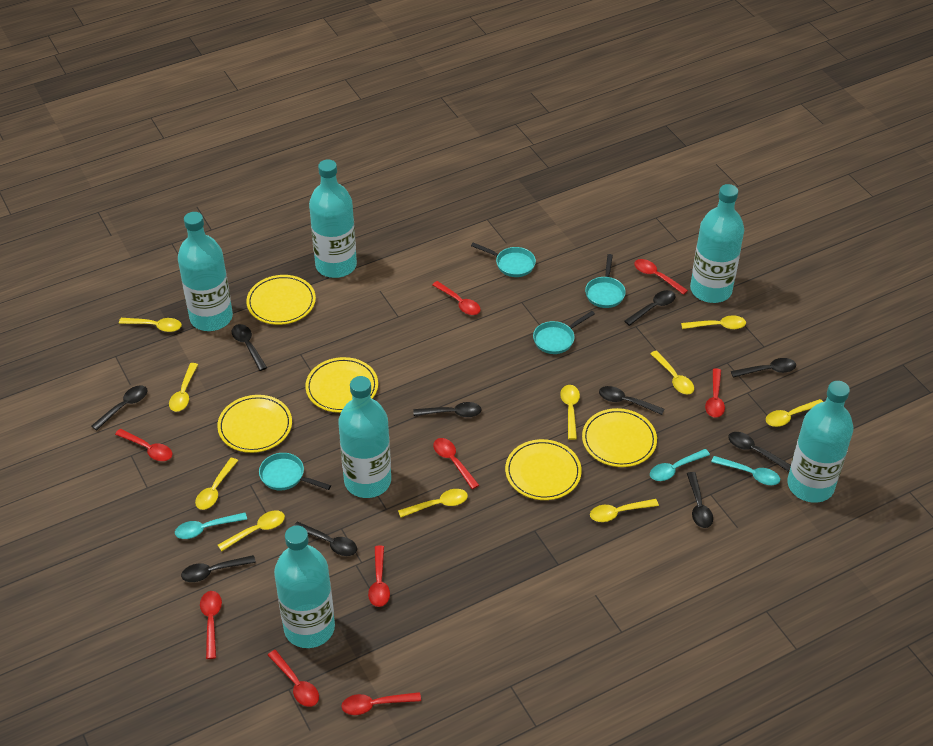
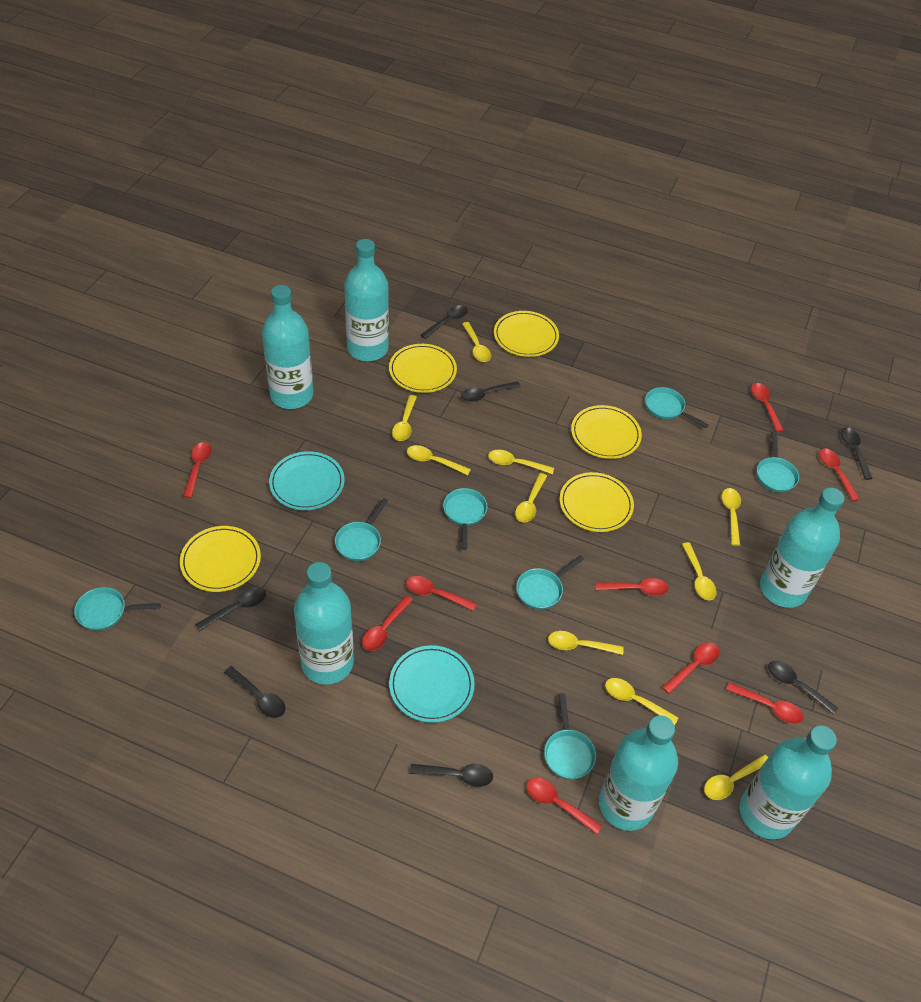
black spoon: 10 -> 7
turquoise pan: 4 -> 7
turquoise plate: 0 -> 2
turquoise spoon: 3 -> 0

